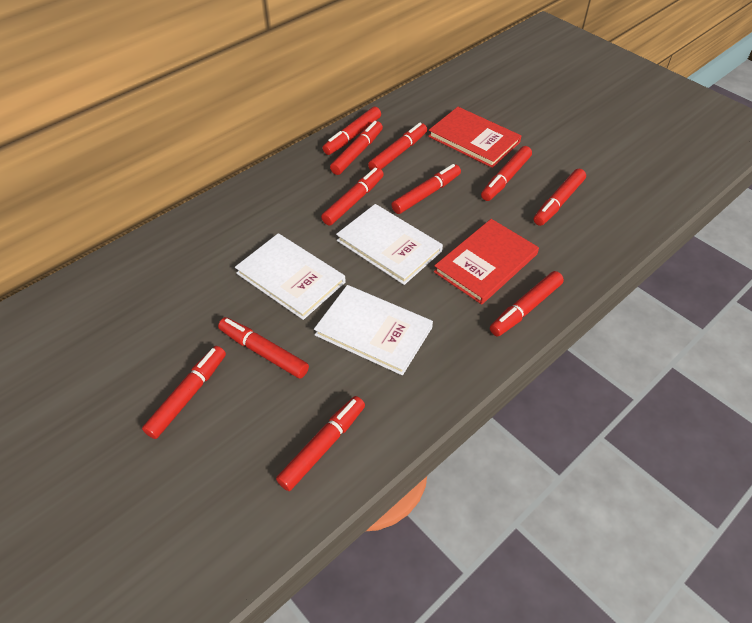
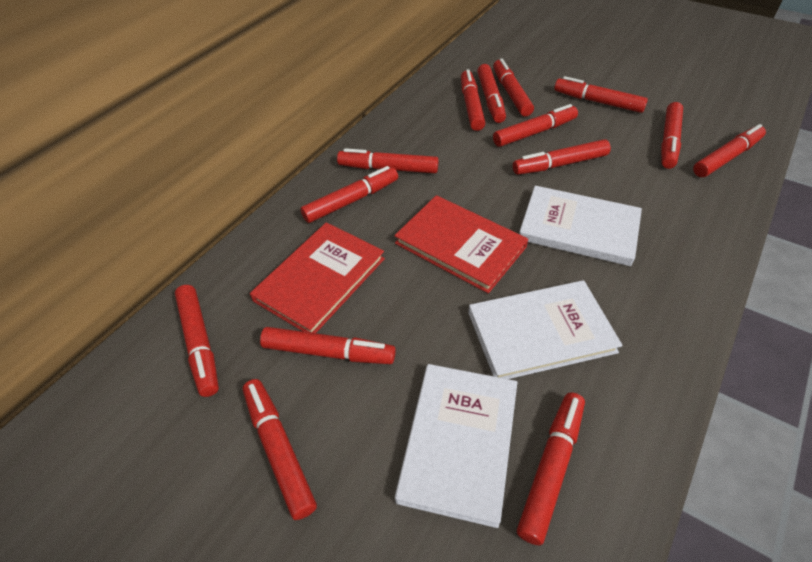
red marker: 11 -> 14

